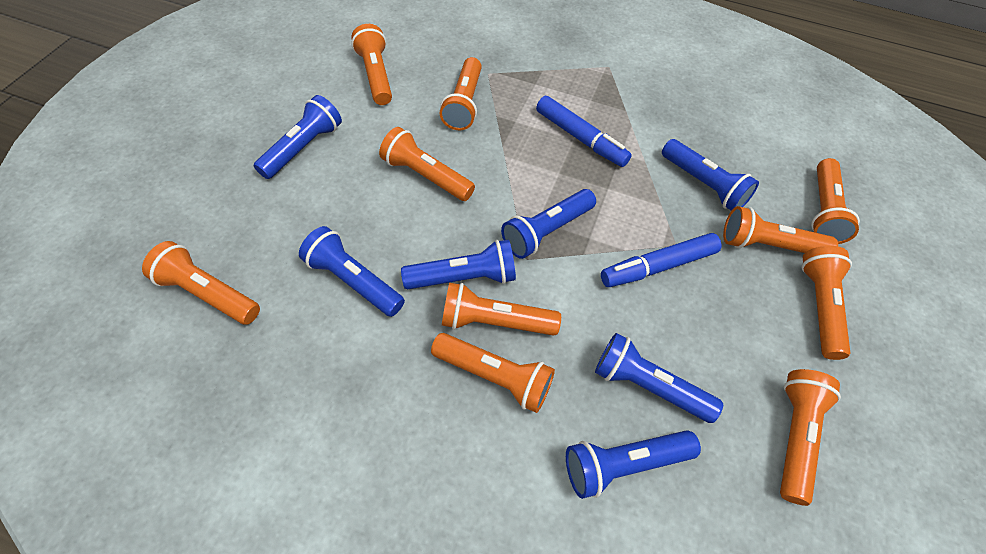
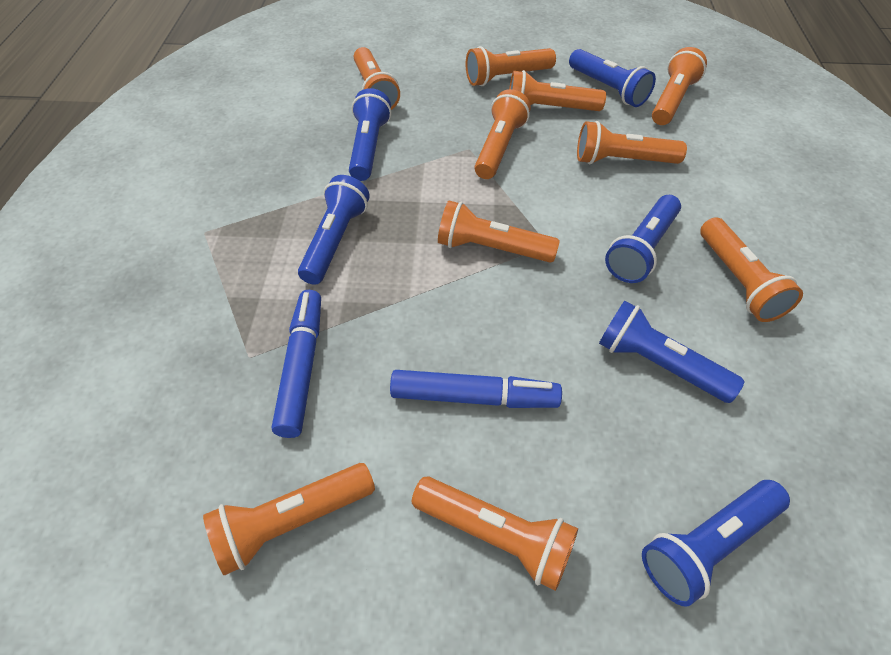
blue flashlight: 7 -> 6

